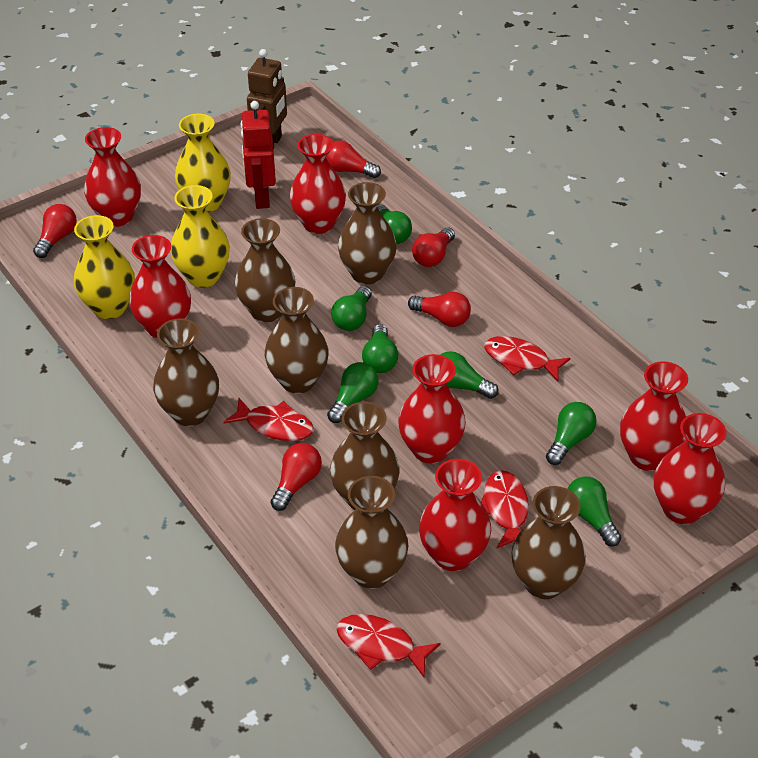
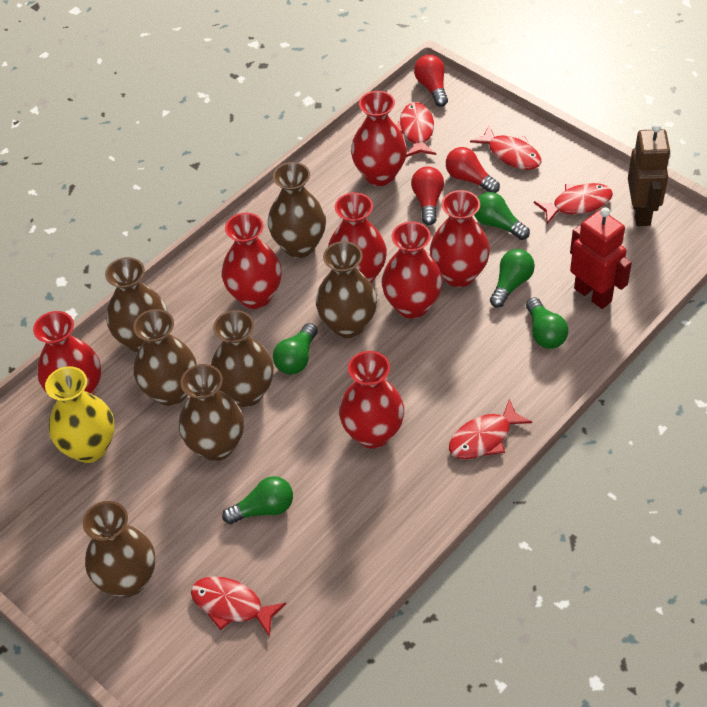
green light bulb: 7 -> 5
red fish: 4 -> 5
red light bulb: 5 -> 3
yellow vase: 3 -> 1

